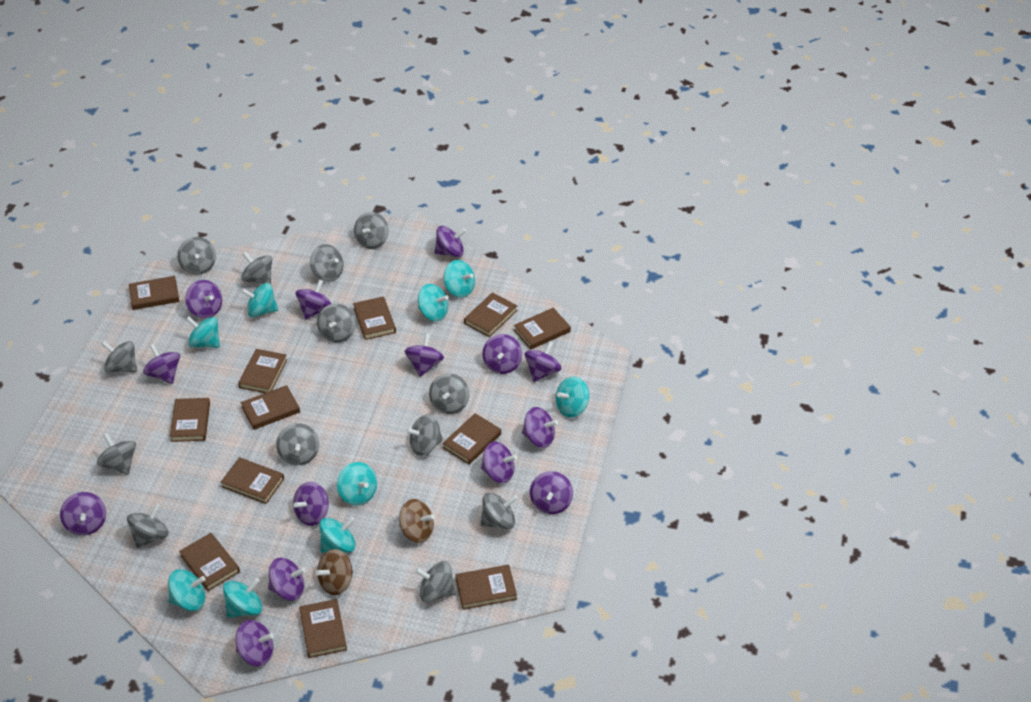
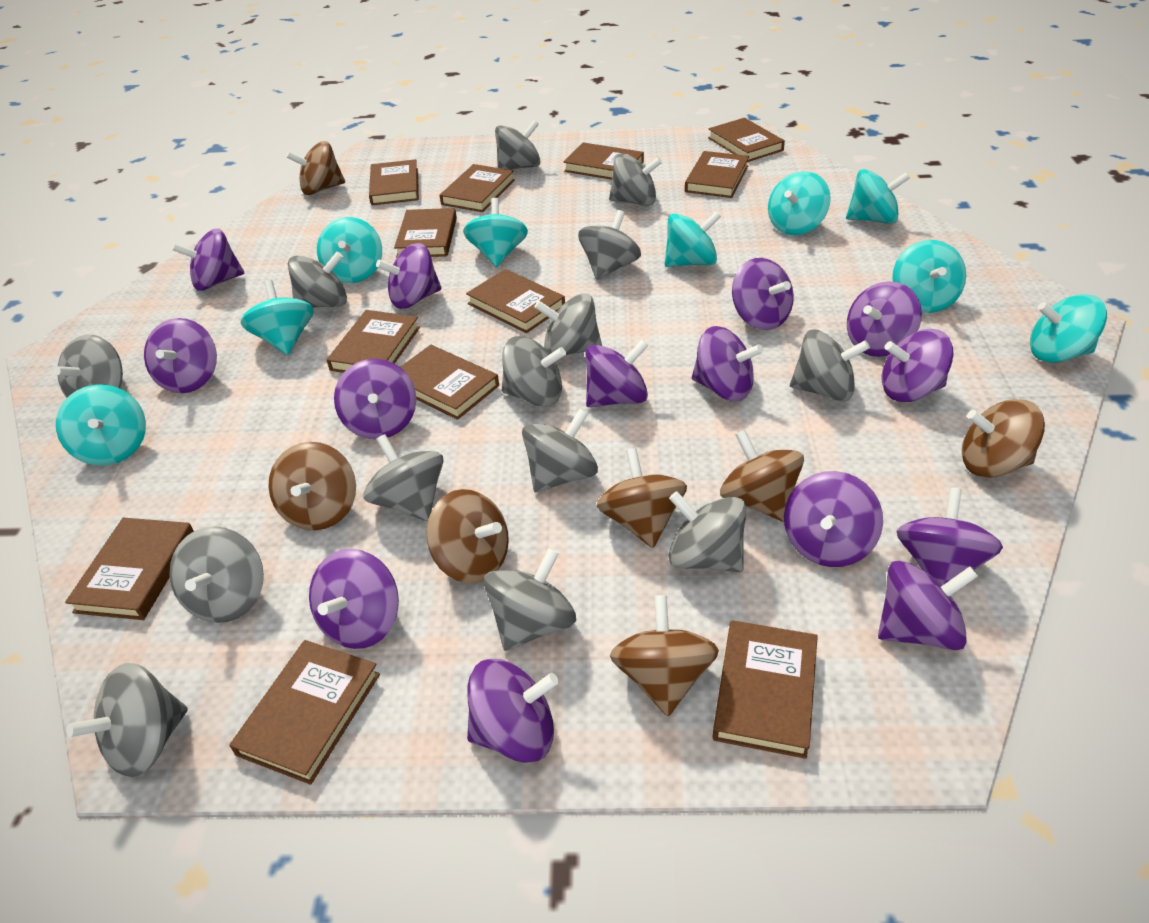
brown spinning top: 2 -> 7
grey spinning top: 13 -> 14

